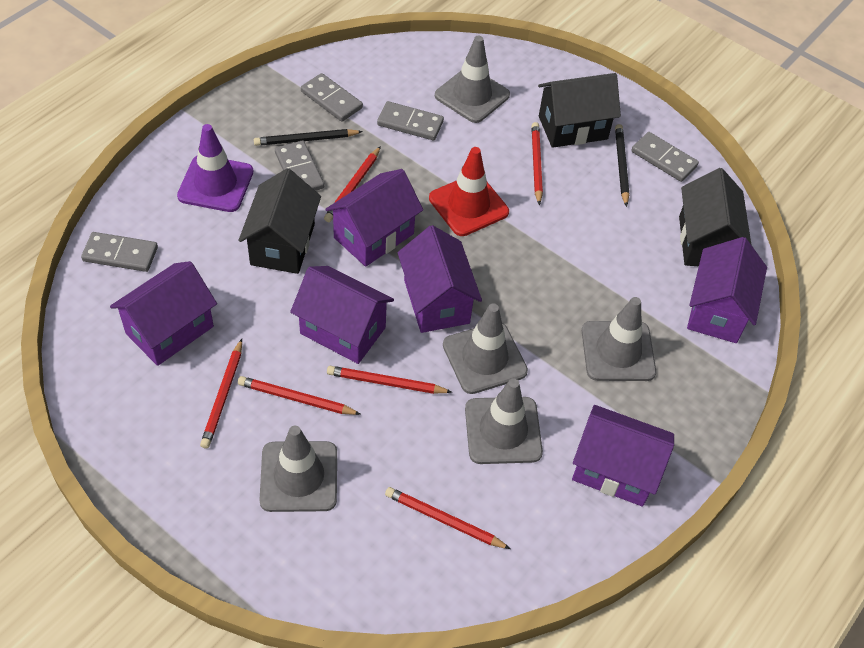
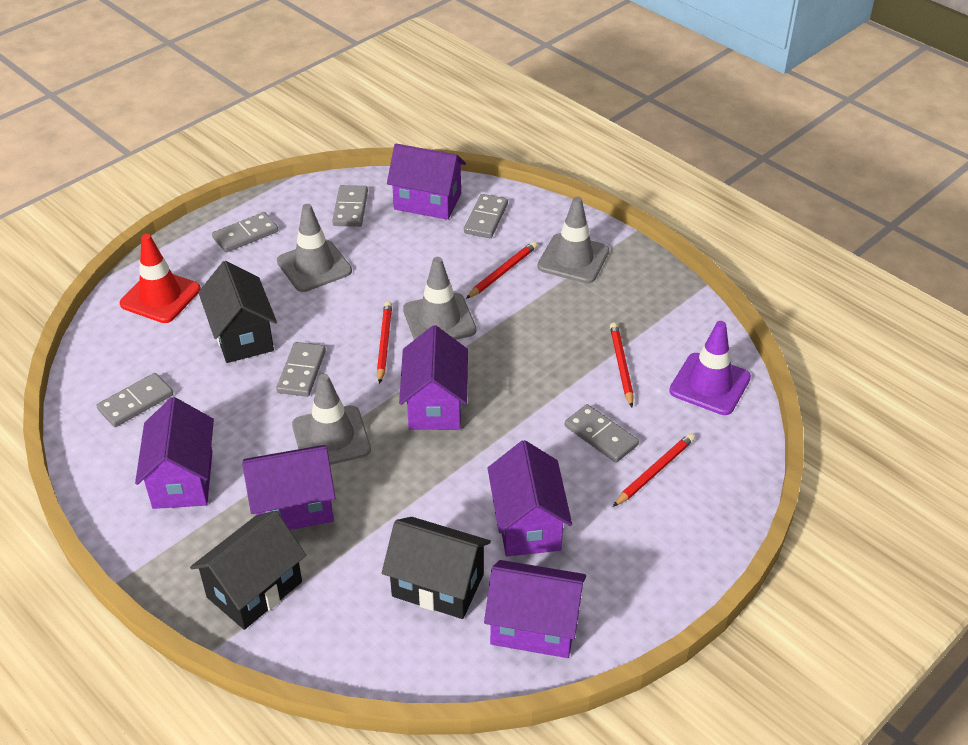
black pencil: 2 -> 0
grey domino: 5 -> 6
grey traffic cone: 5 -> 4
red pencil: 6 -> 4

